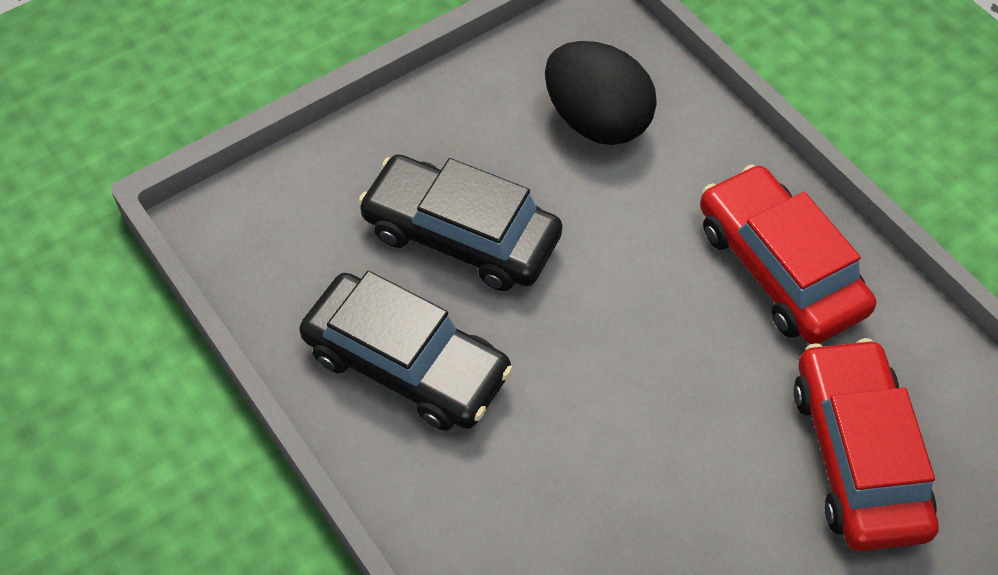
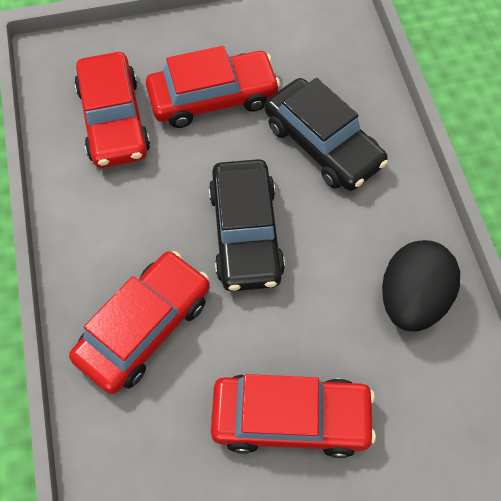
red car: 2 -> 4

